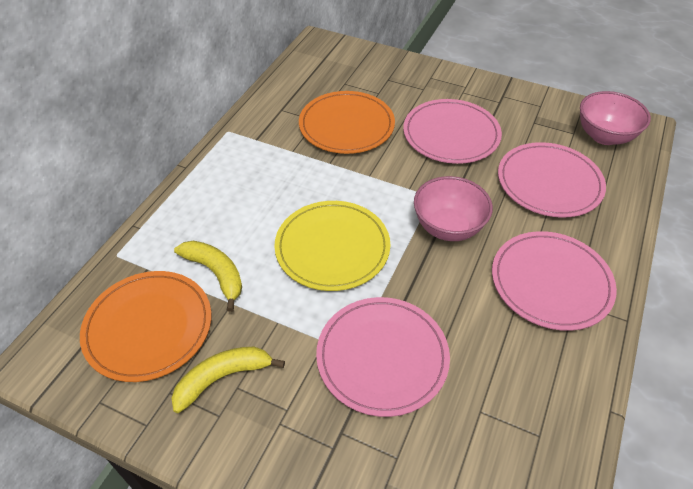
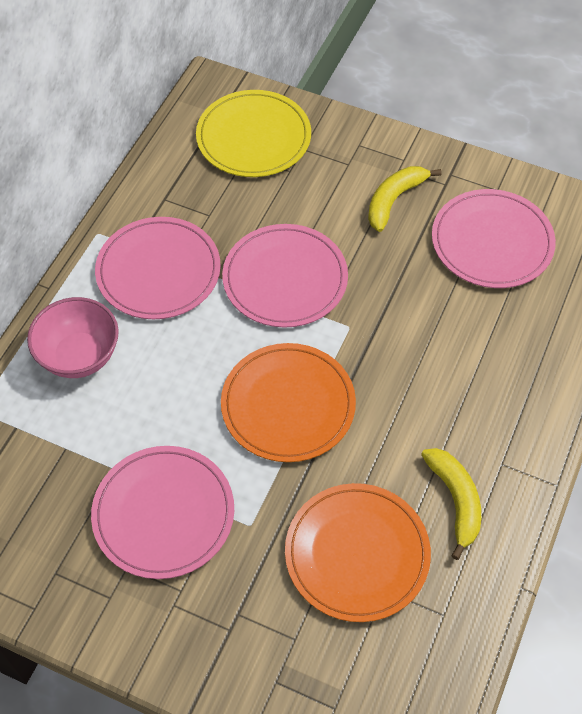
pink bowl: 2 -> 1

